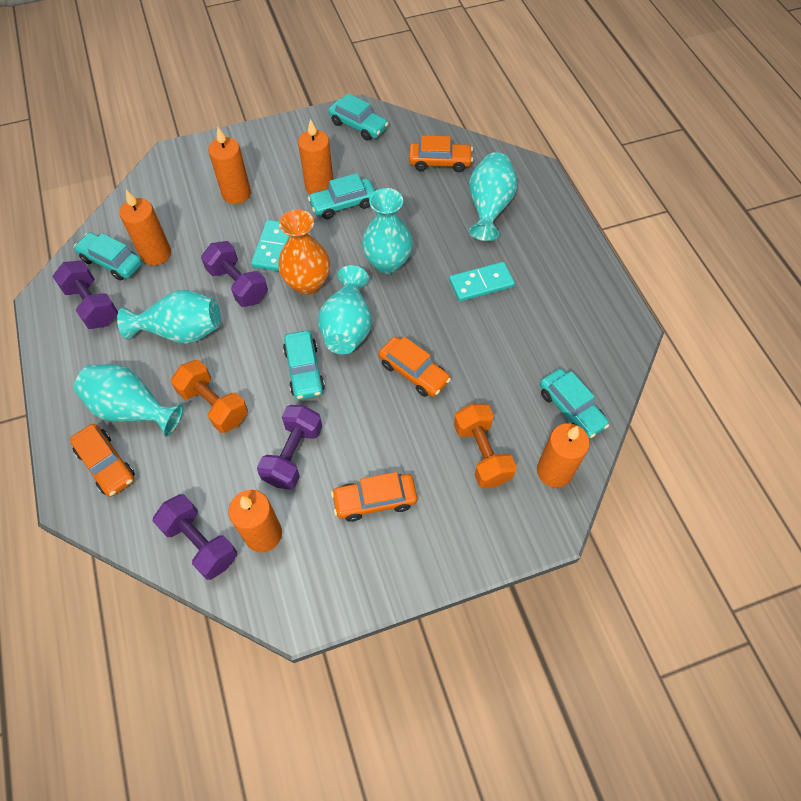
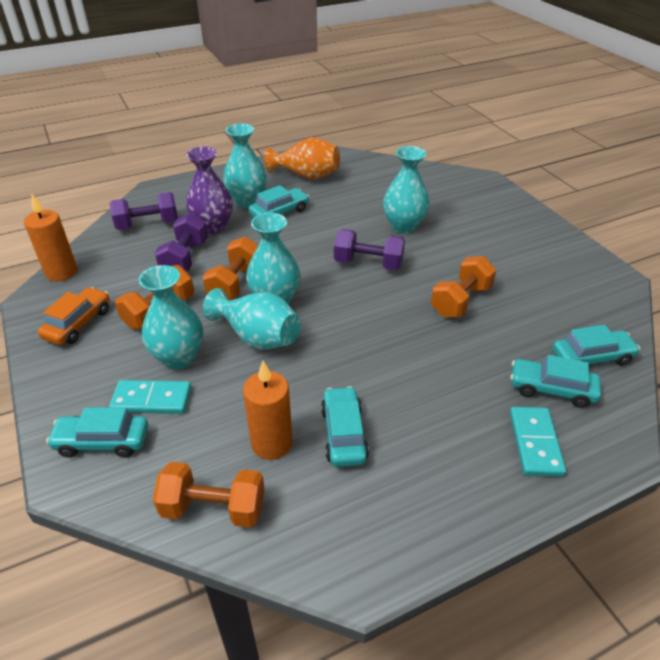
orange candle: 5 -> 2
orange car: 4 -> 1
orange dumbbell: 2 -> 4
purple dumbbell: 4 -> 3
purple vase: 0 -> 1

